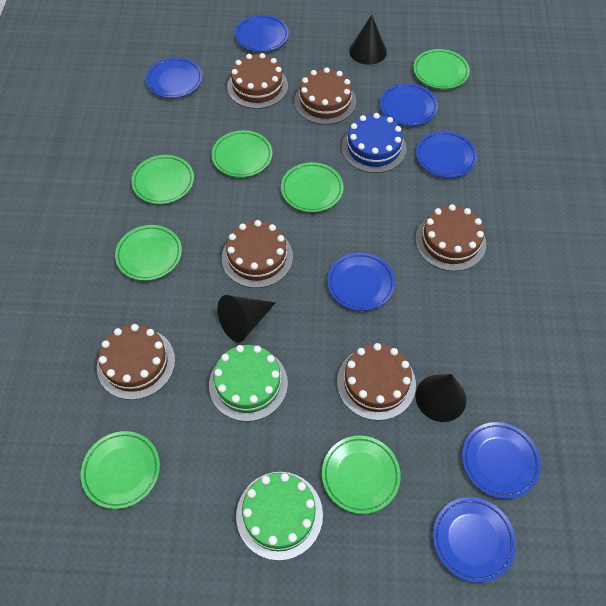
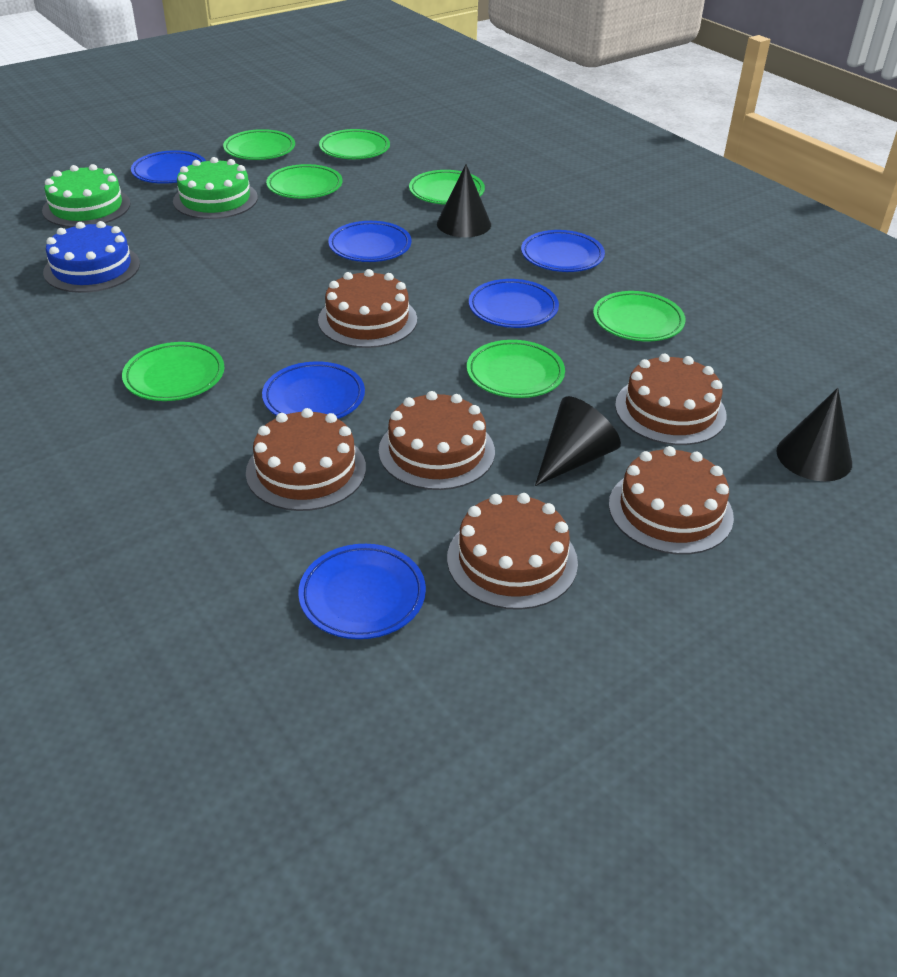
blue plate: 7 -> 6

